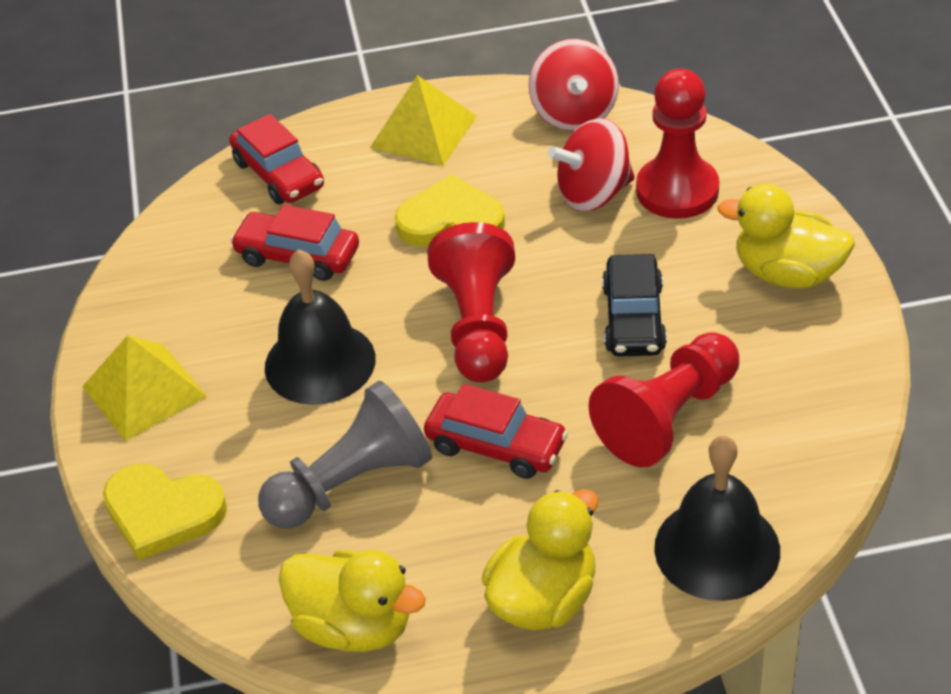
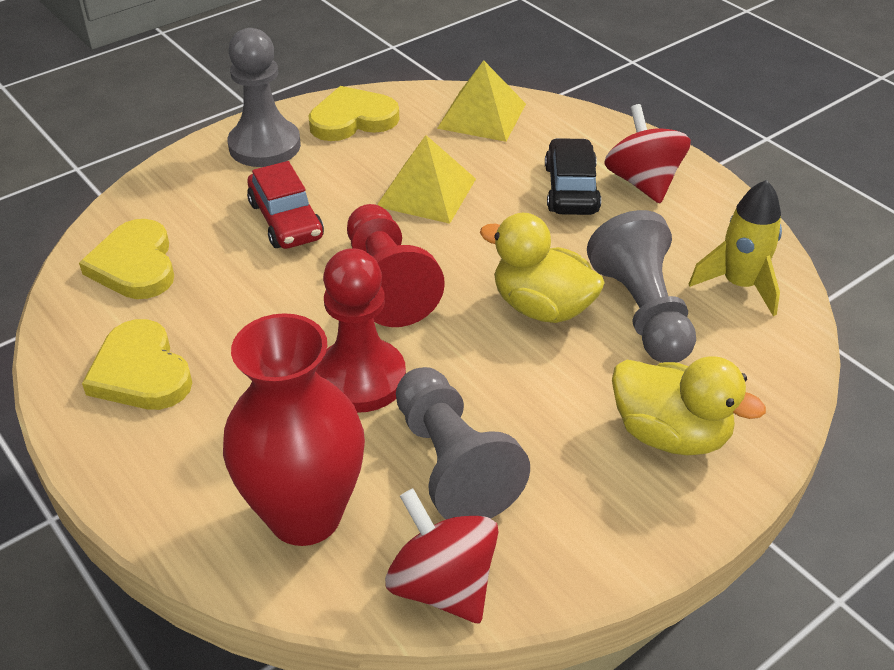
black bell: 2 -> 0
grey pawn: 1 -> 3
red car: 3 -> 1
red pawn: 3 -> 2
red vase: 0 -> 1
yellow duck: 3 -> 2
yellow heart: 2 -> 3
yellow rocket: 0 -> 1

